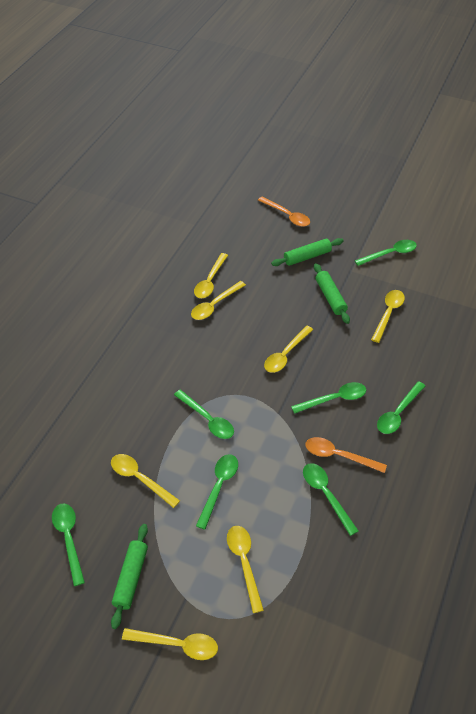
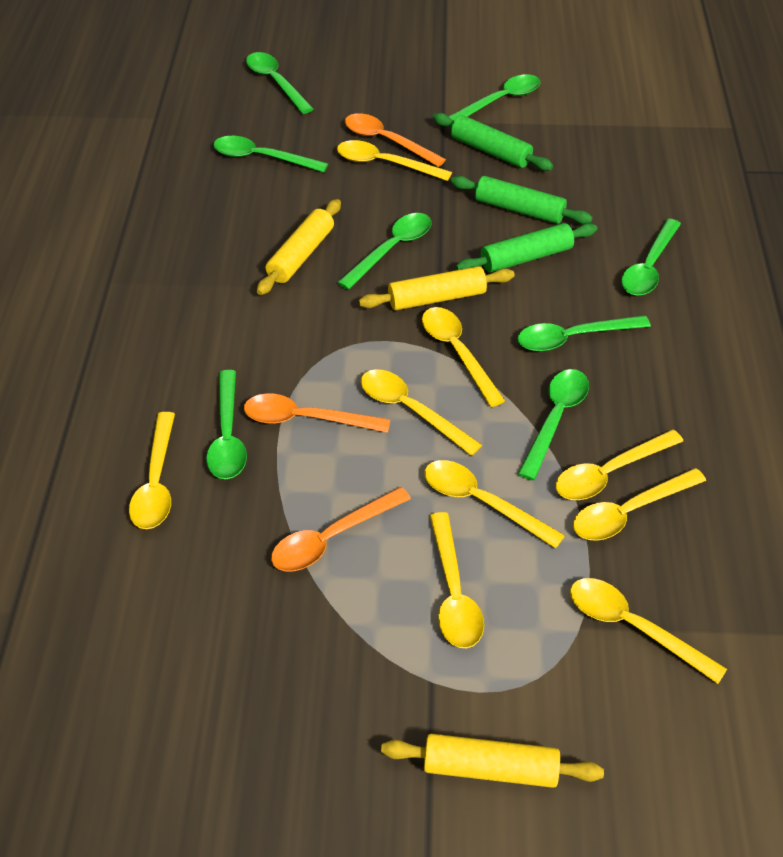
green spoon: 7 -> 8
orange spoon: 2 -> 3
yellow rolling pin: 0 -> 3
yellow spoon: 7 -> 9

